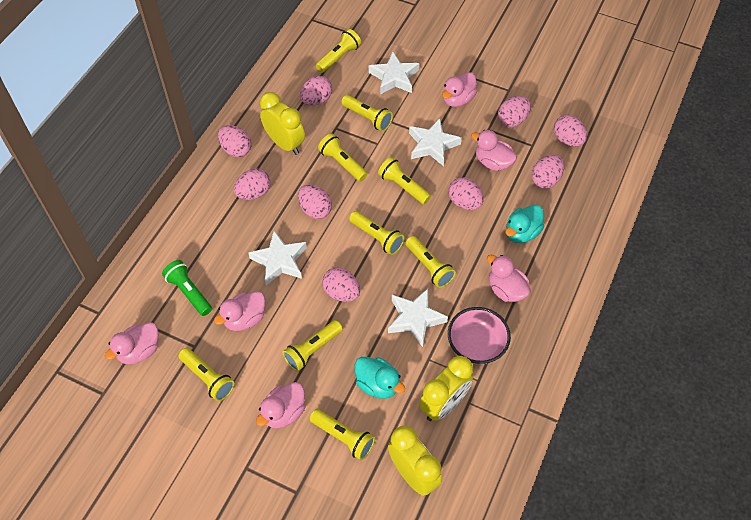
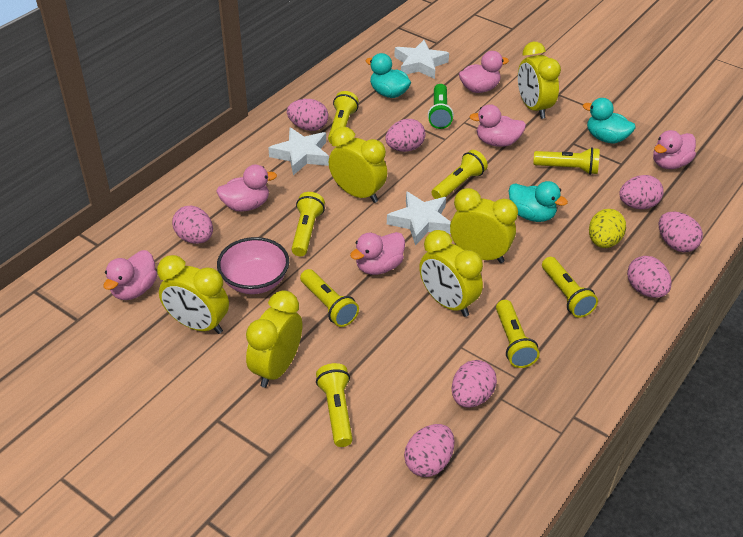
pink egg: 9 -> 8
turquoise duck: 2 -> 3
white star: 4 -> 3
yellow clock: 3 -> 6
yellow egg: 0 -> 1
yellow flashlight: 9 -> 8

